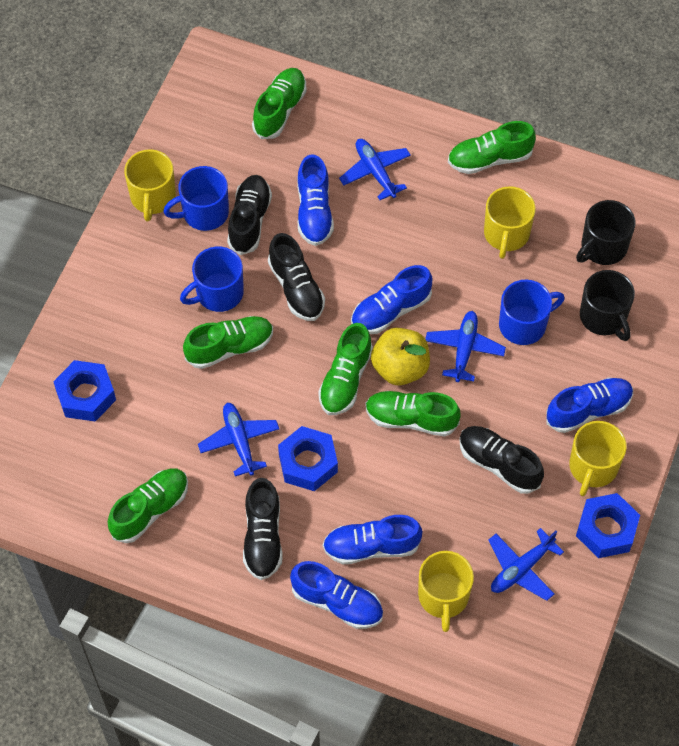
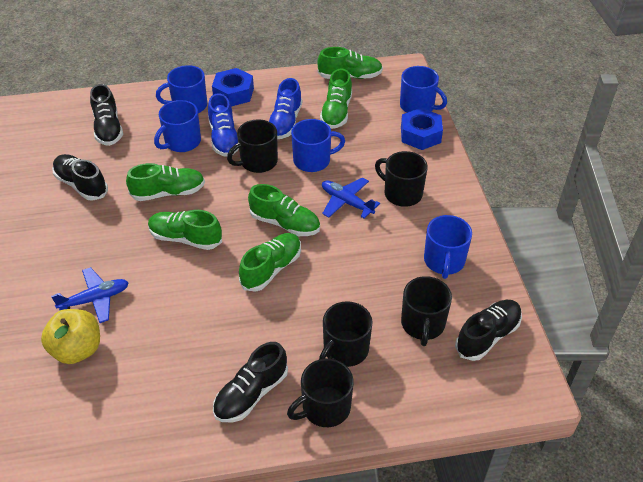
black mug: 2 -> 5
blue mug: 3 -> 5
blue nut: 3 -> 2
blue plane: 4 -> 2
blue shoe: 5 -> 2
yellow mug: 4 -> 0

